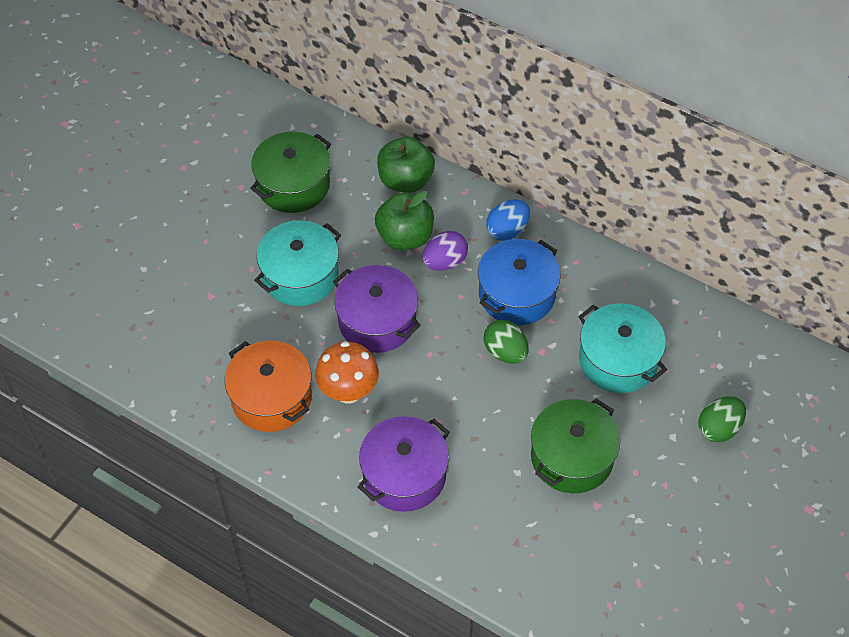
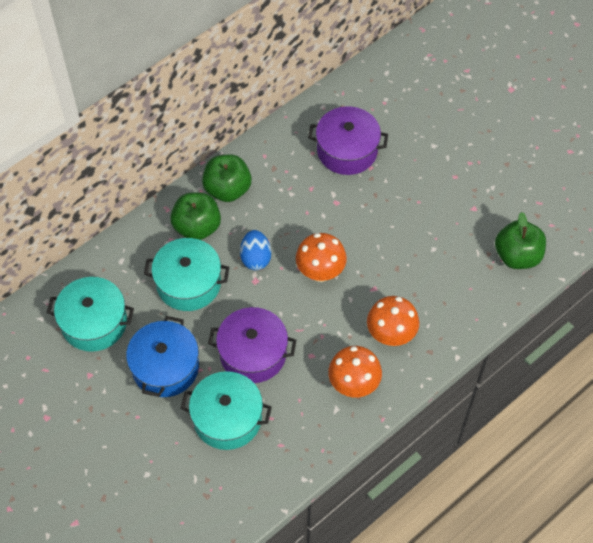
green apple: 2 -> 3
green egg: 2 -> 0
green pot: 2 -> 0
orange mushroom: 1 -> 3
orange pot: 1 -> 0
purple egg: 1 -> 0
turquoise pot: 2 -> 3

